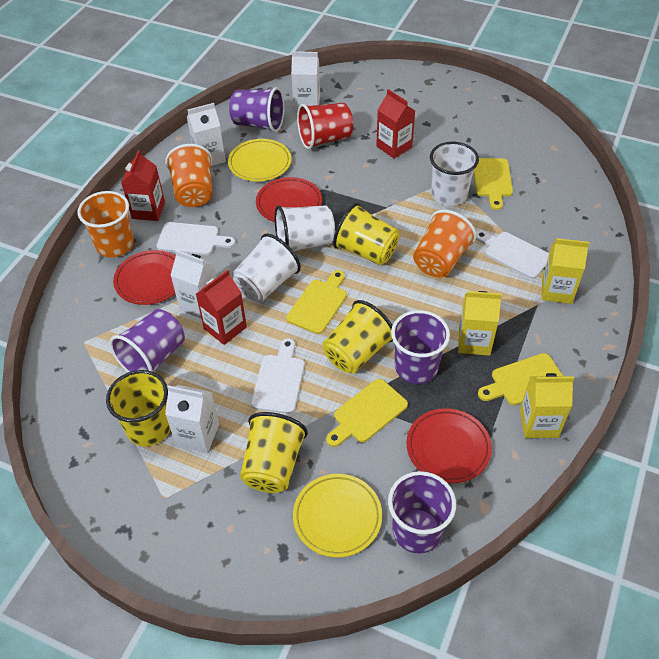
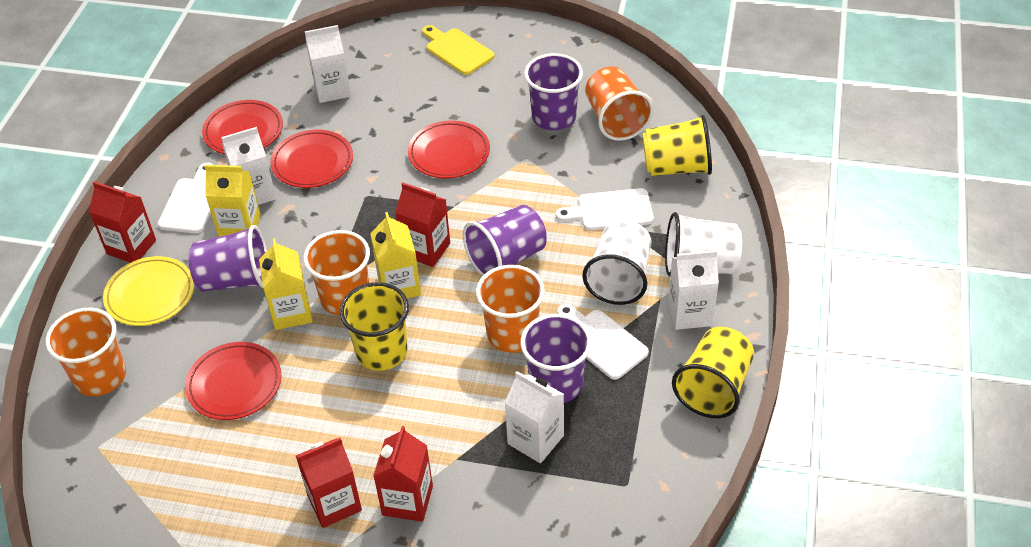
orange cup: 3 -> 4
red carton: 3 -> 4
red cup: 1 -> 0
red plate: 3 -> 4
white cup: 3 -> 2
yellow cup: 4 -> 3
yellow cutting board: 4 -> 1
yellow plate: 2 -> 1

